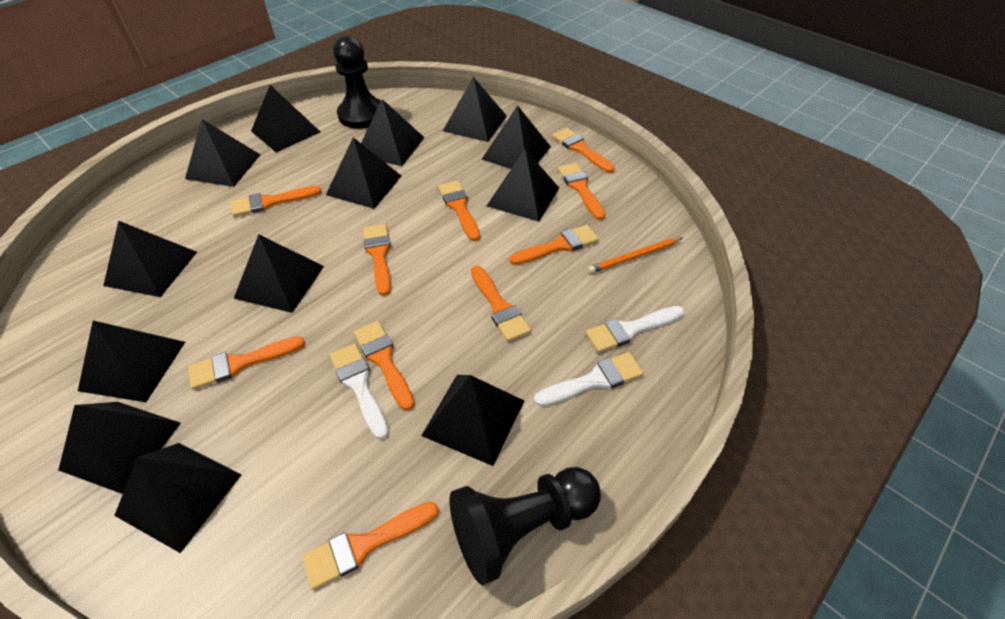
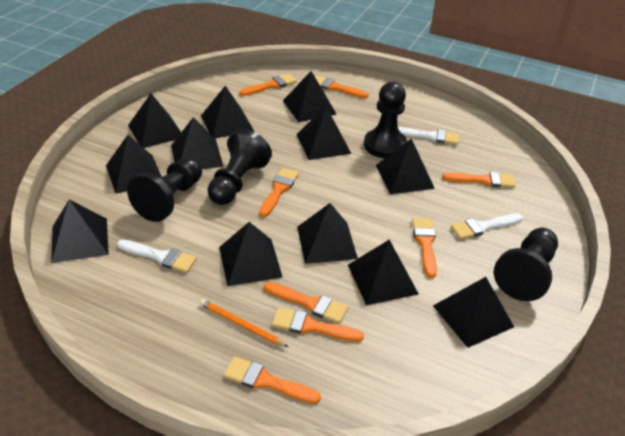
black pawn: 2 -> 4
black pyramid: 13 -> 12
orange brush: 10 -> 8

